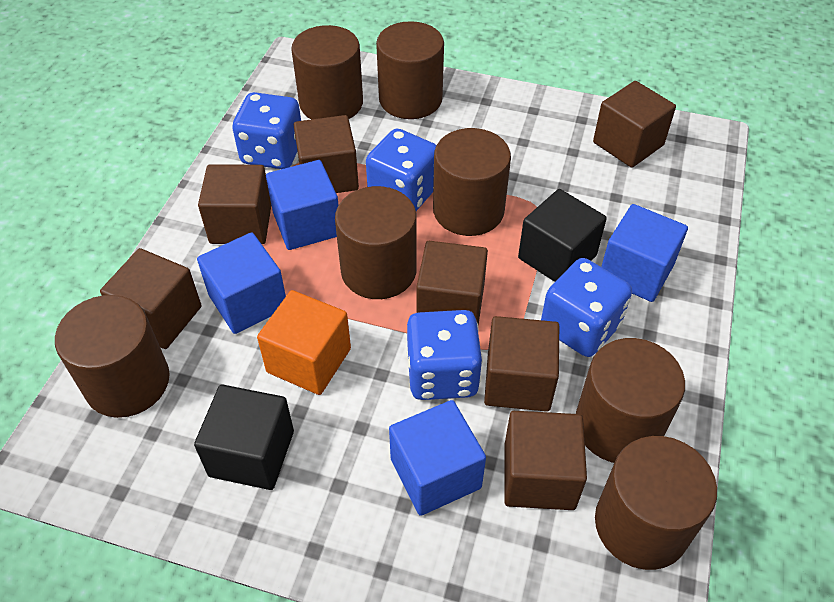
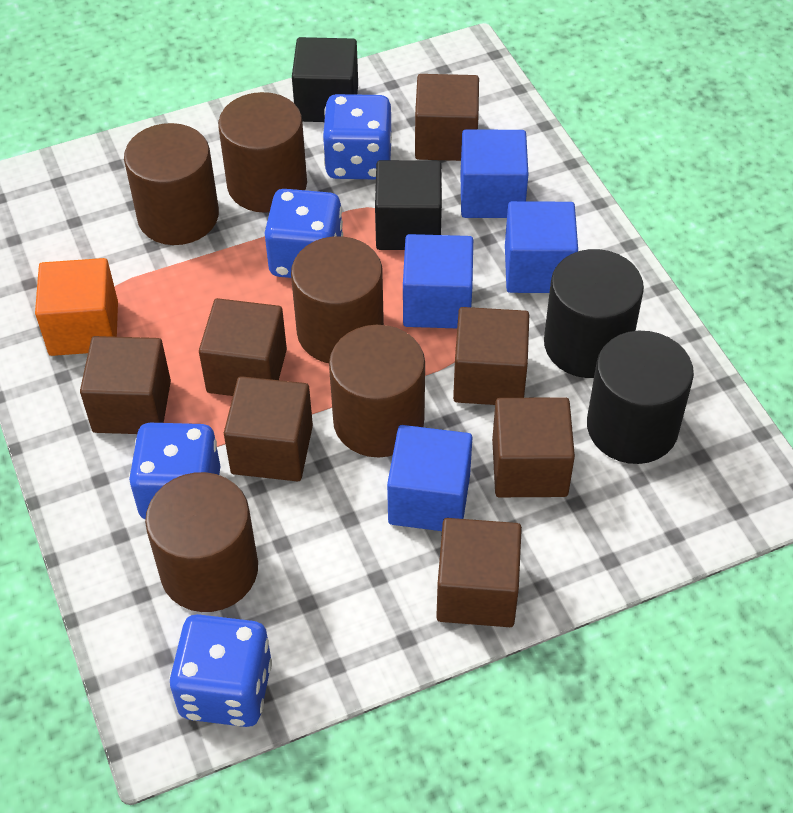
black cylinder: 0 -> 2
brown cylinder: 7 -> 5

